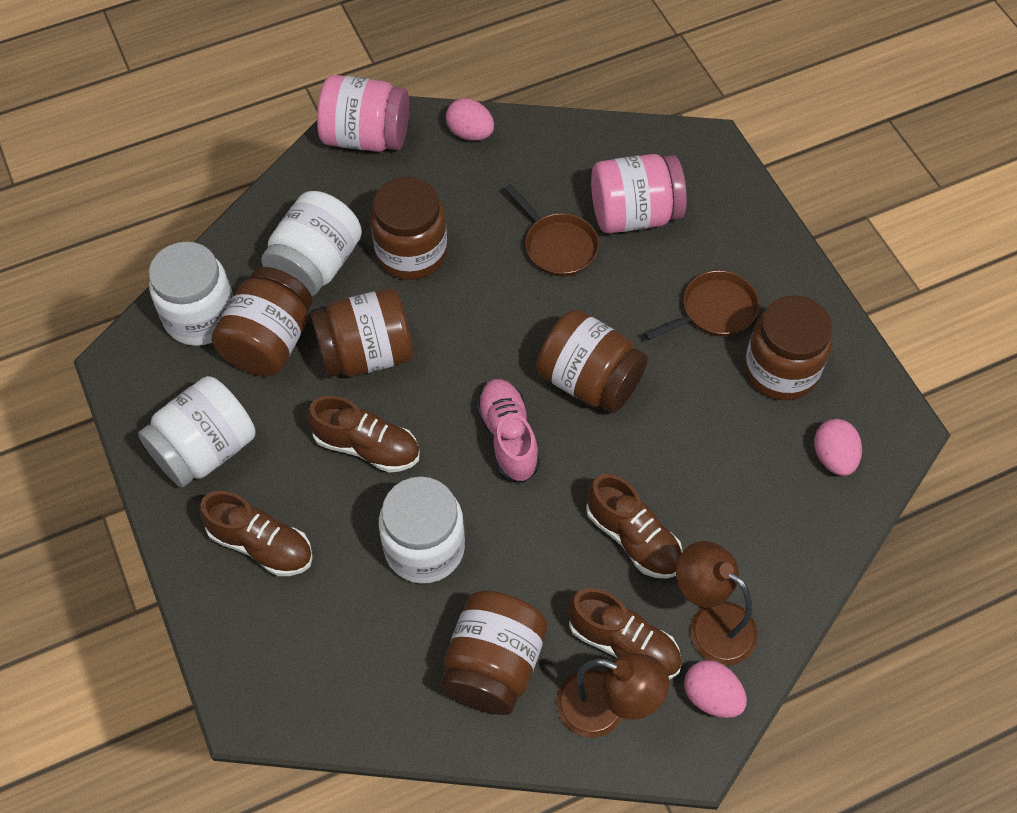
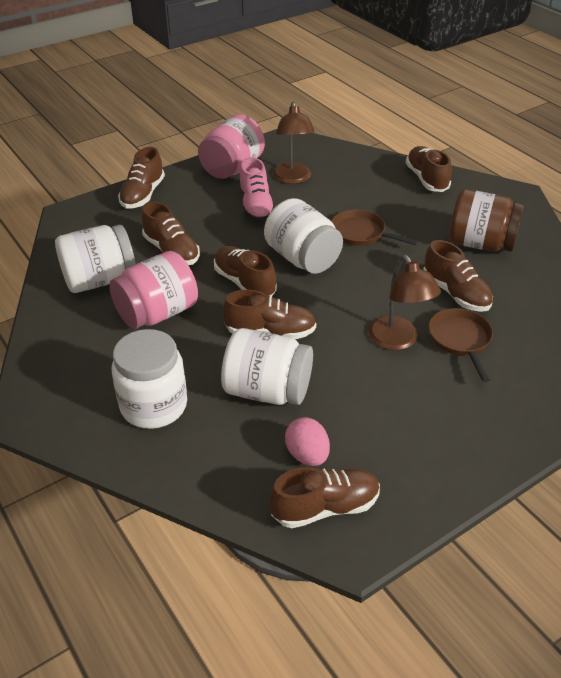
brown jar: 6 -> 1
brown shoe: 4 -> 7
pink egg: 3 -> 1

